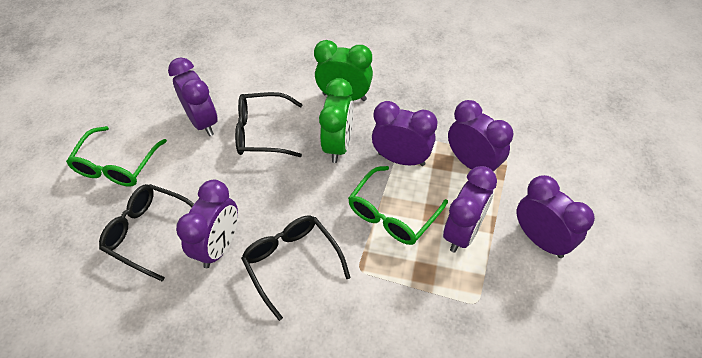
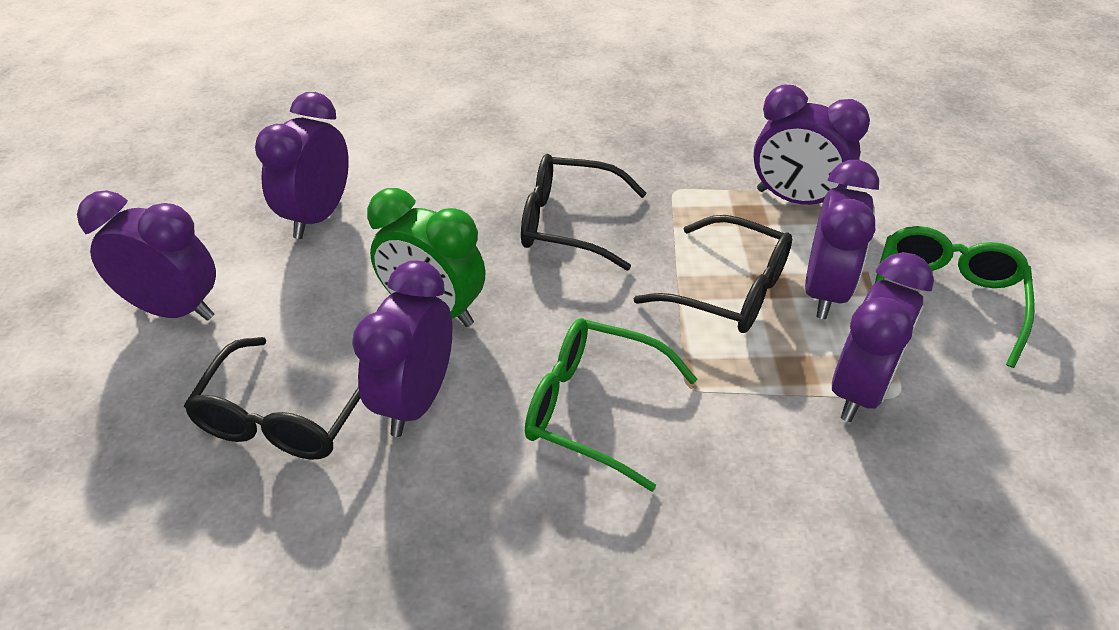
green clock: 2 -> 1

